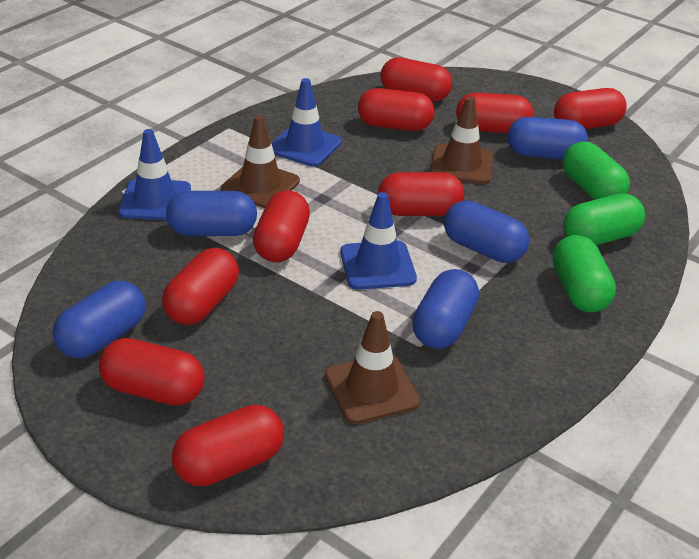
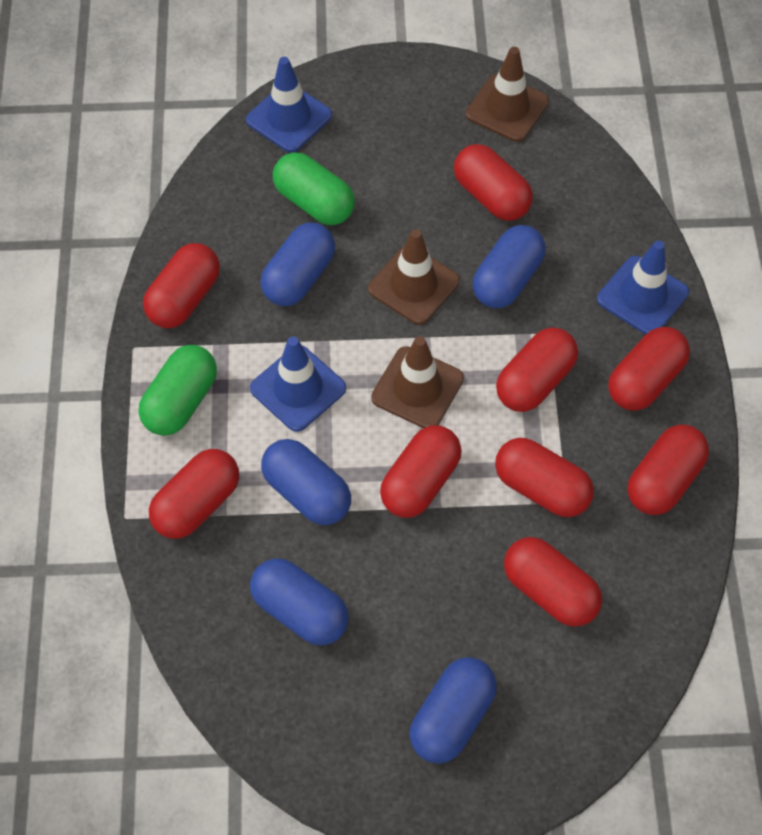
green capsule: 3 -> 2

